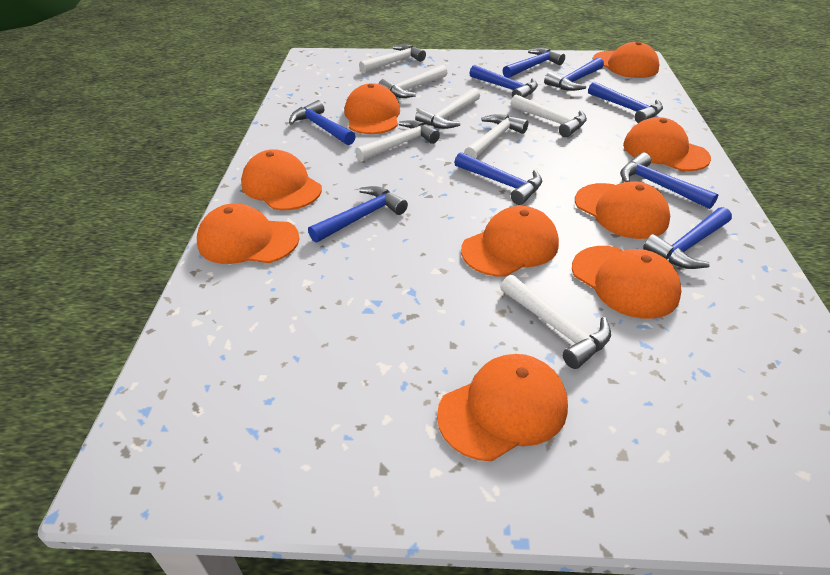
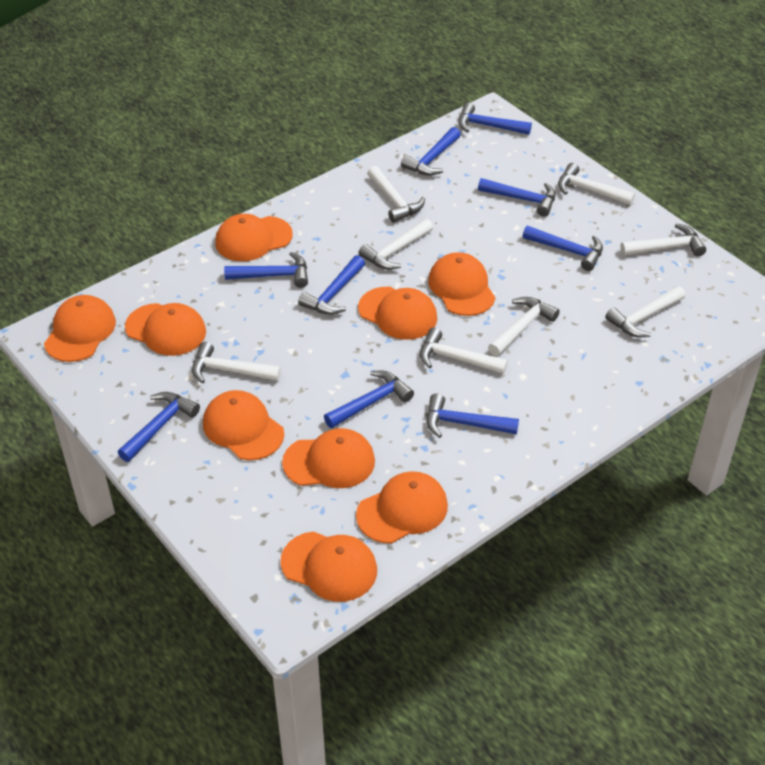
white hammer: 7 -> 8

